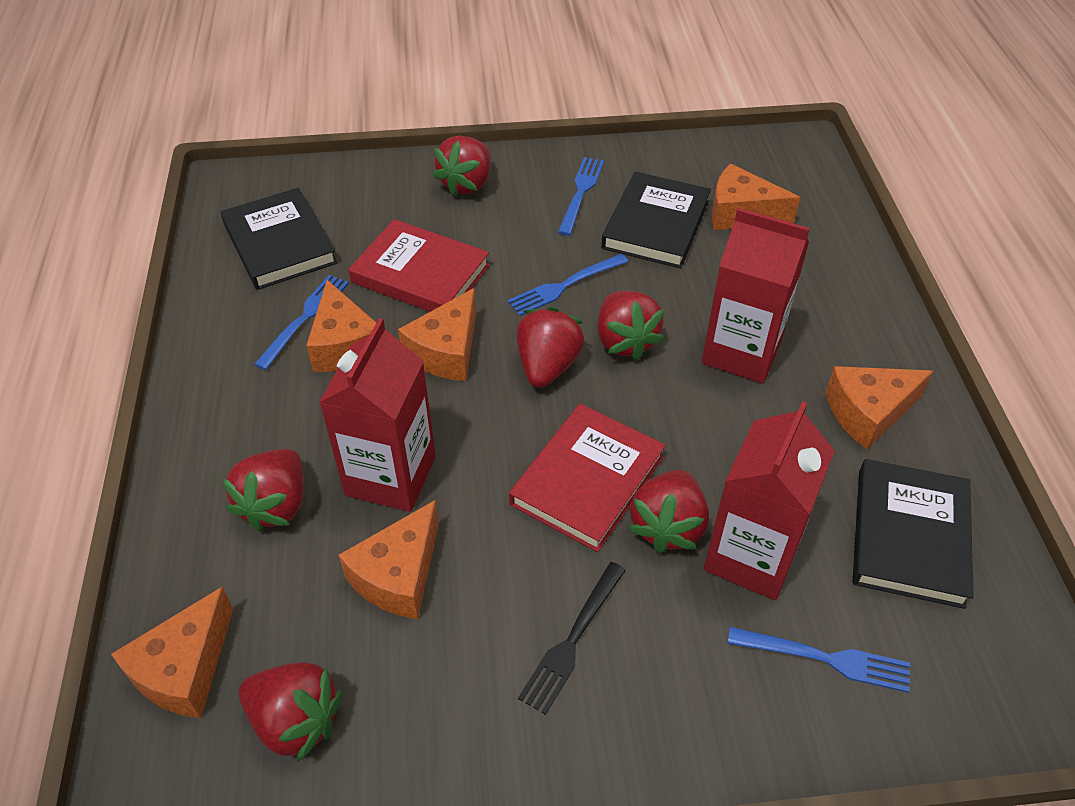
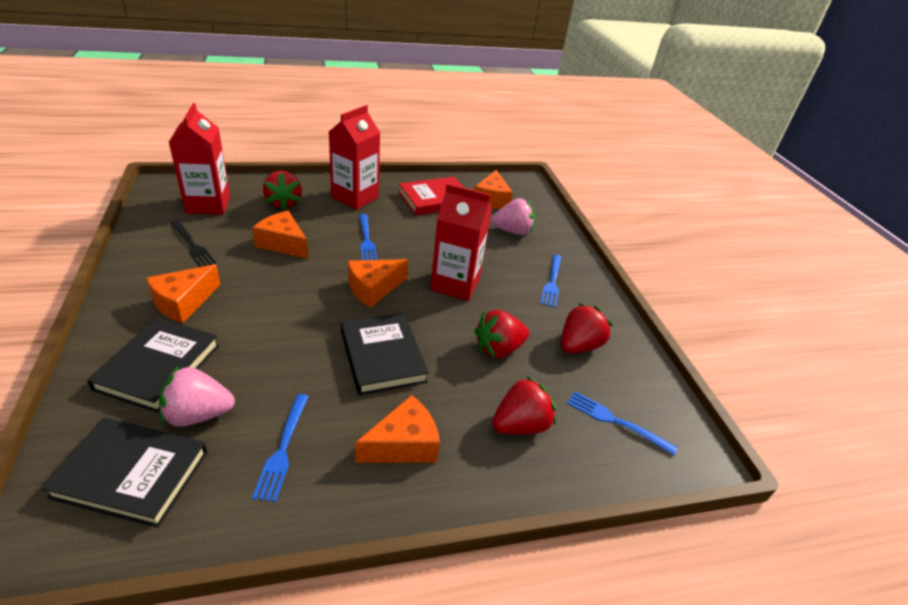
orange cheese: 6 -> 5
pink strawberry: 0 -> 2
red book: 2 -> 1
red strawberry: 6 -> 4

